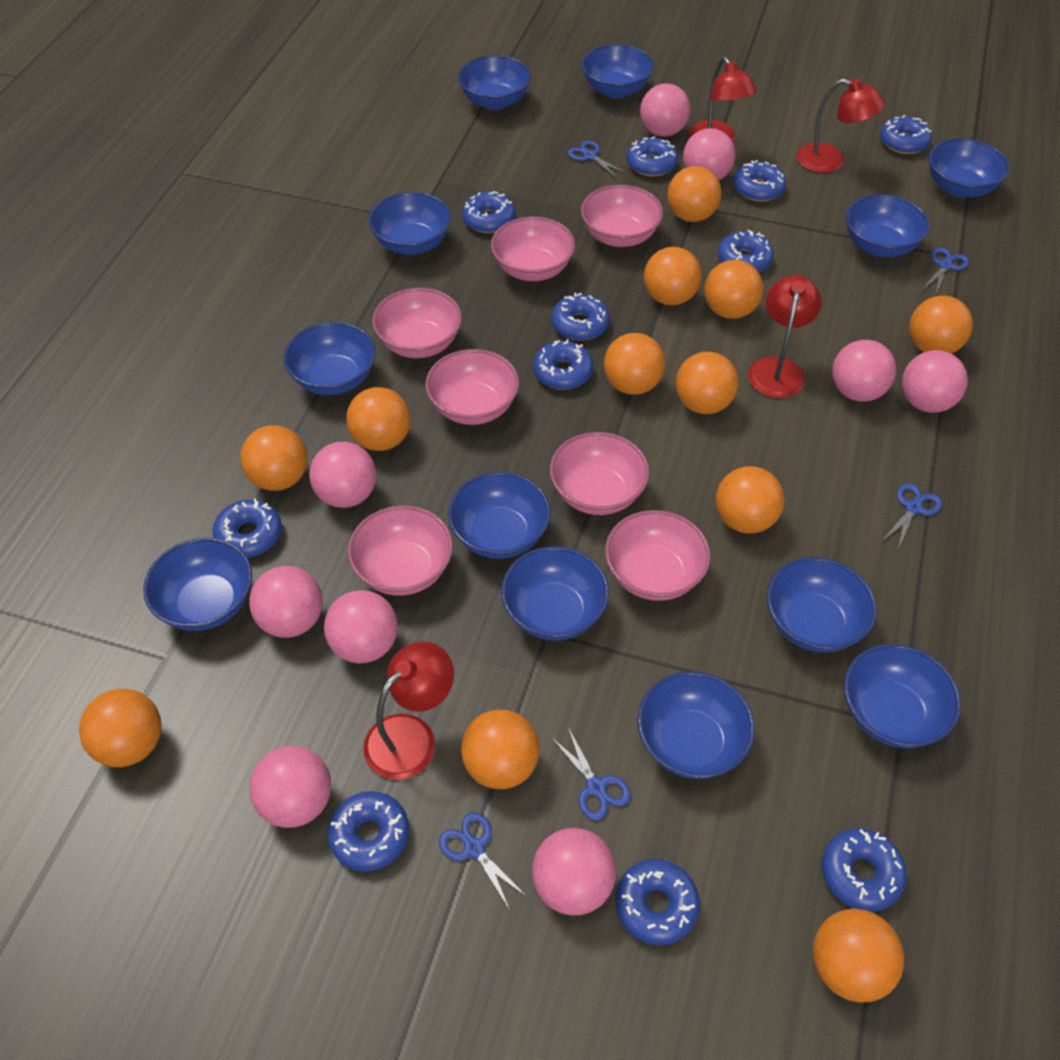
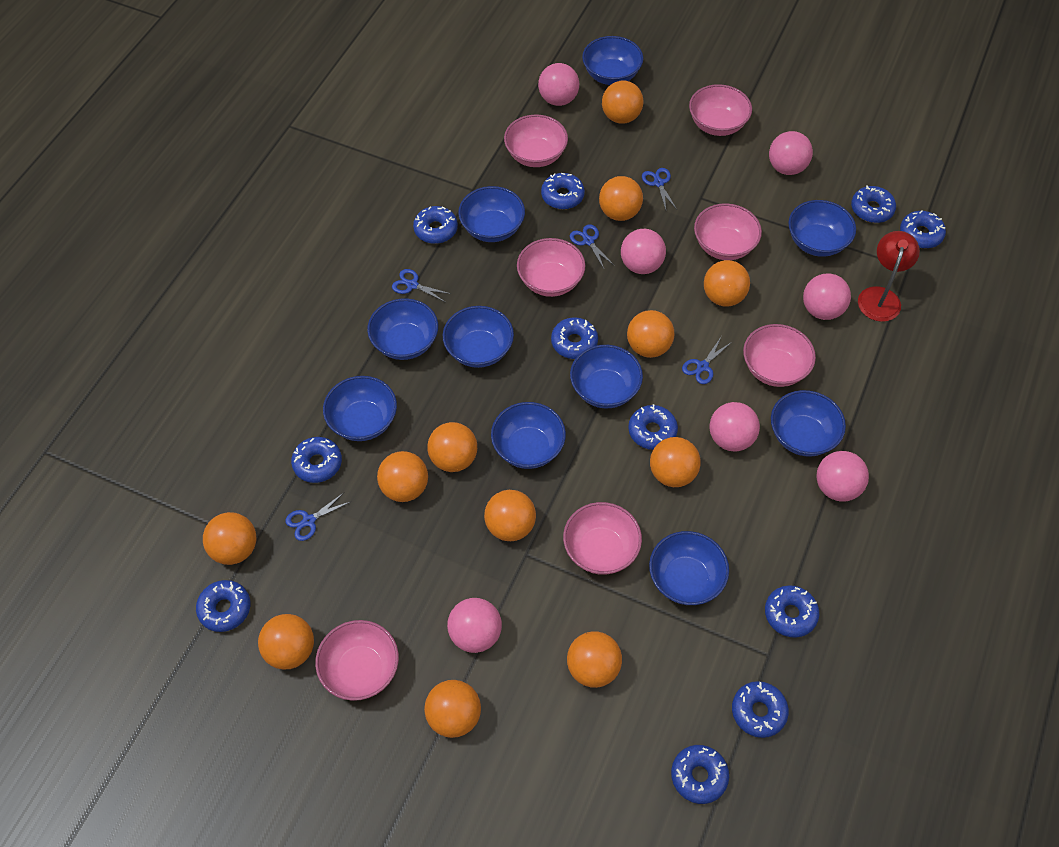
blue bowl: 12 -> 10
pink ball: 9 -> 7
red lamp: 4 -> 1

